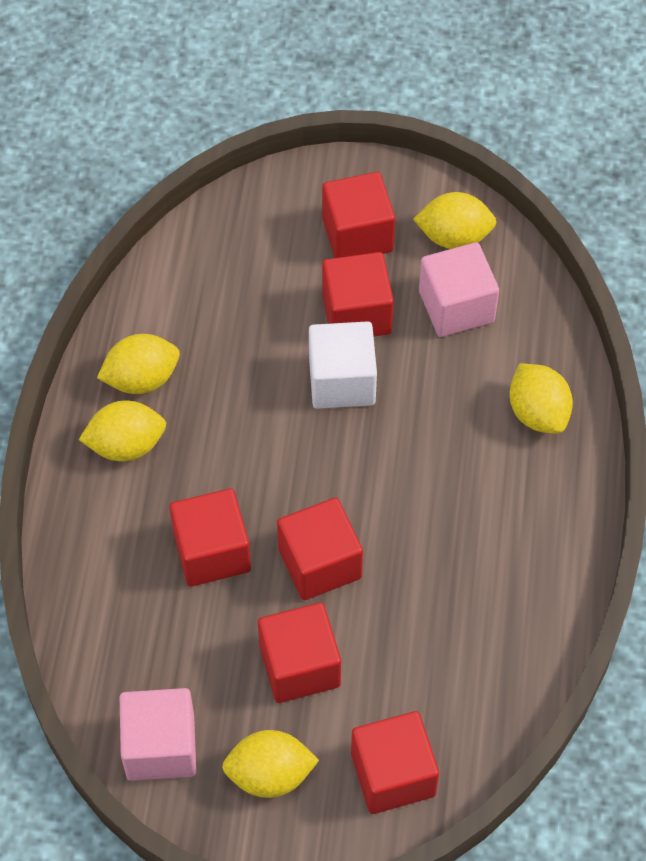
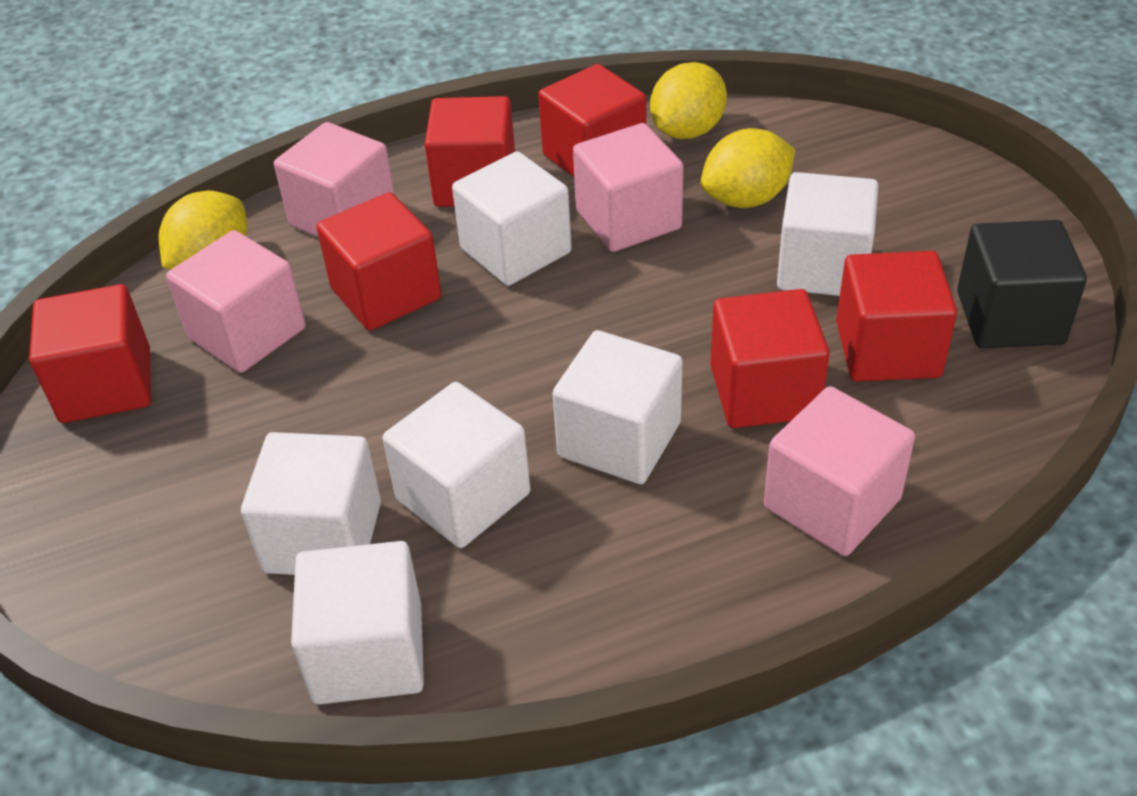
black cube: 0 -> 1
pink cube: 2 -> 4
white cube: 1 -> 6
yellow lemon: 5 -> 3

